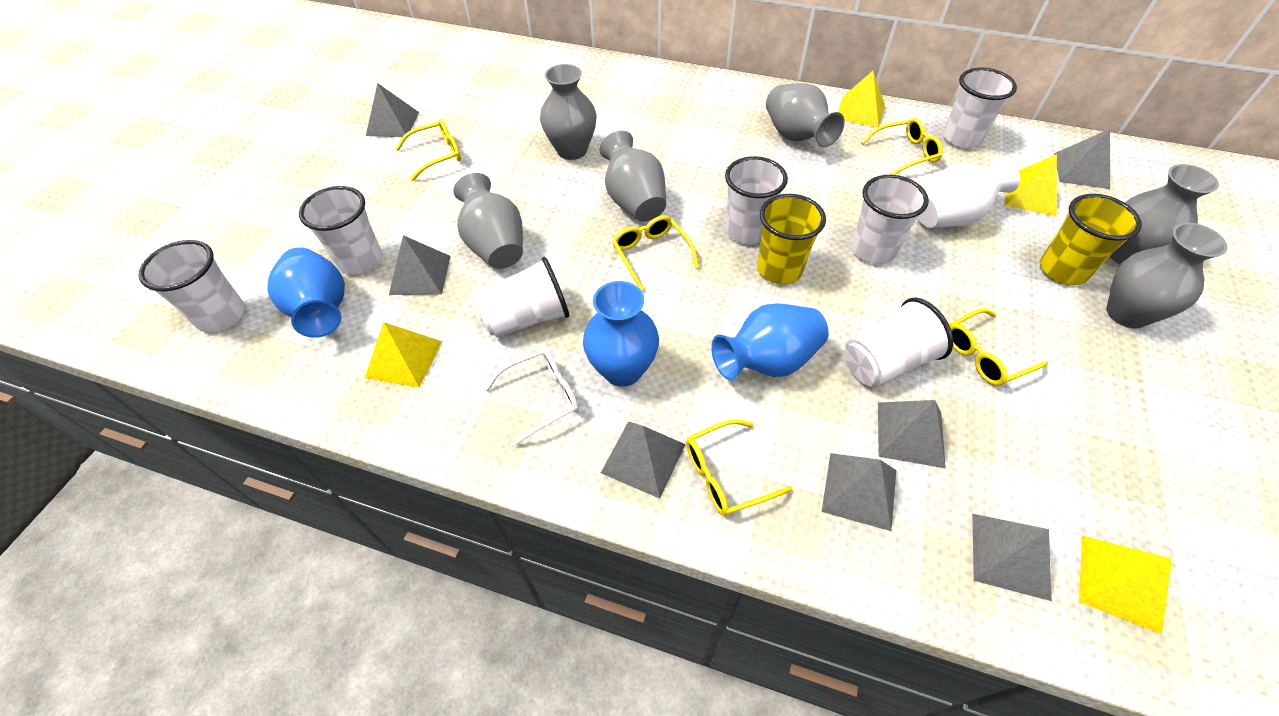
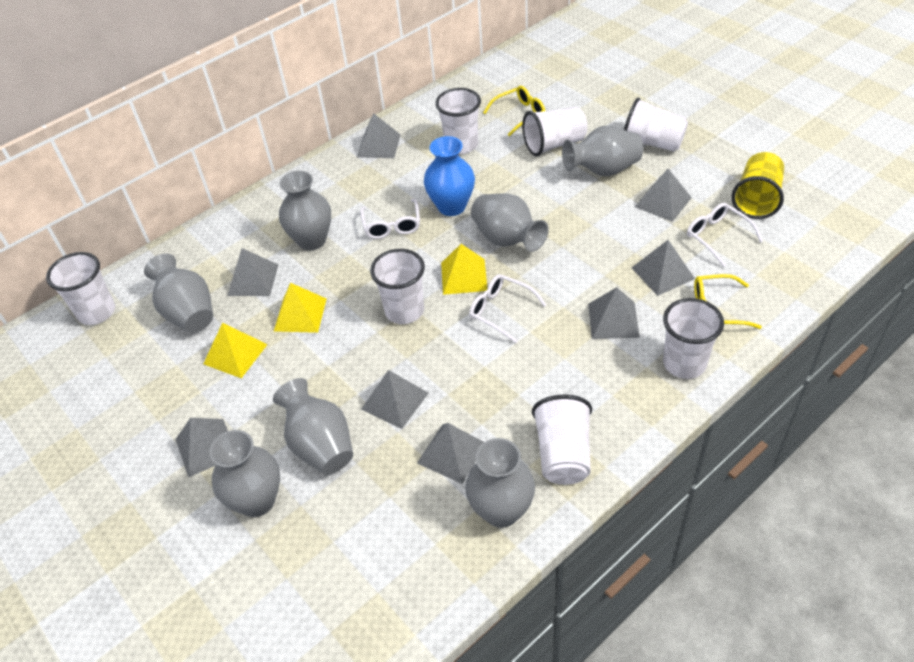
blue vase: 3 -> 1
grey pyramid: 7 -> 8
grey vase: 6 -> 7
white glasses: 1 -> 3
white vase: 1 -> 0
yellow cup: 2 -> 1
yellow glasses: 5 -> 2
yellow pyramid: 4 -> 3

